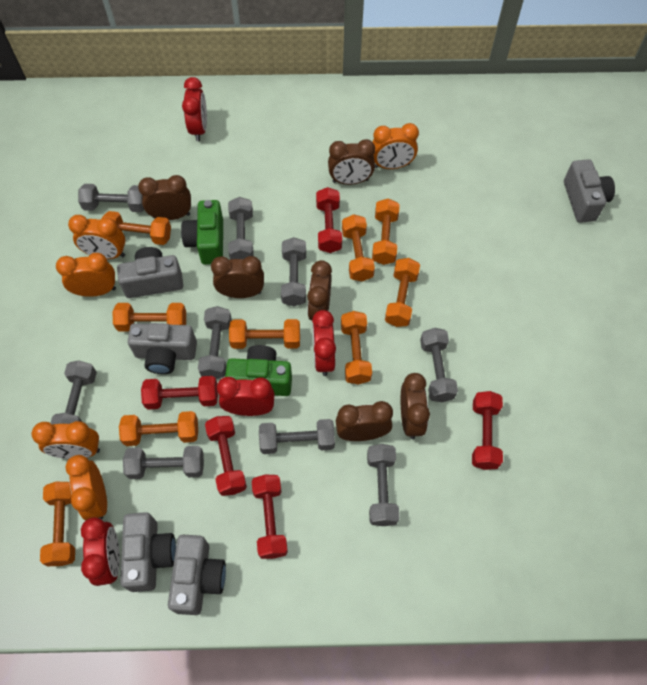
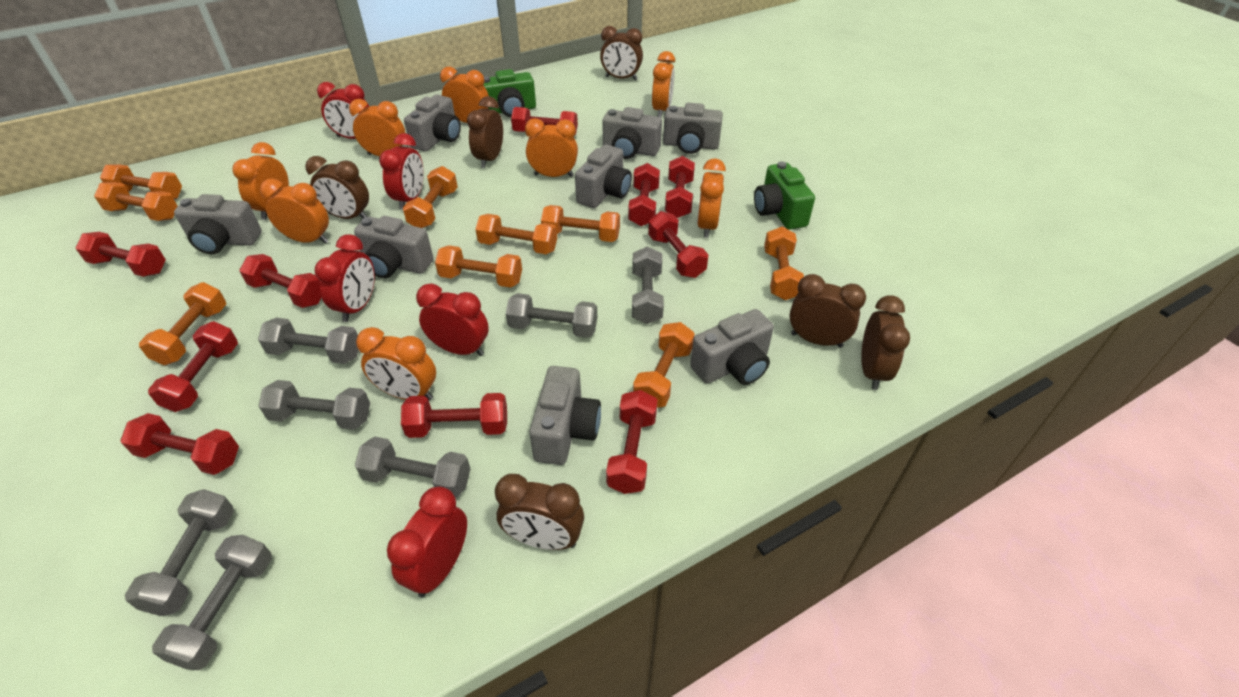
grey camera: 5 -> 8
grey dumbbell: 9 -> 7
orange clock: 5 -> 8
red clock: 4 -> 5
red dumbbell: 5 -> 10

